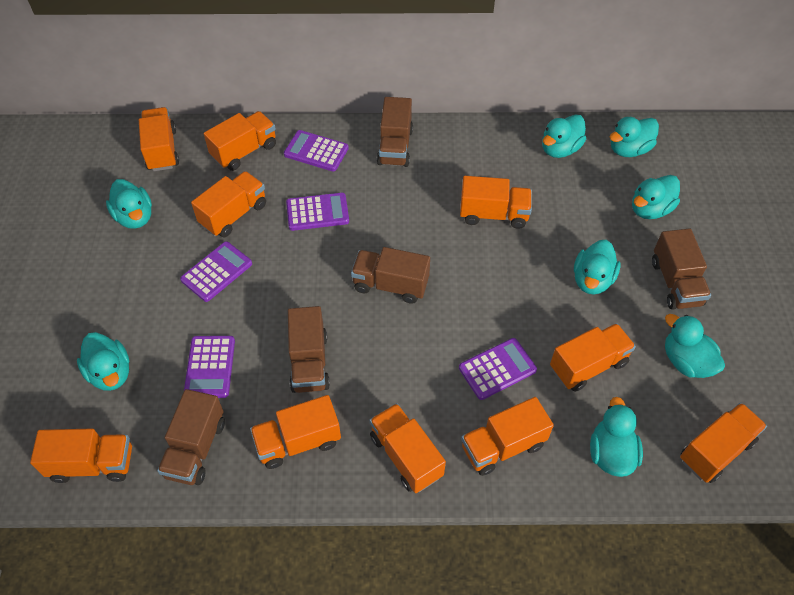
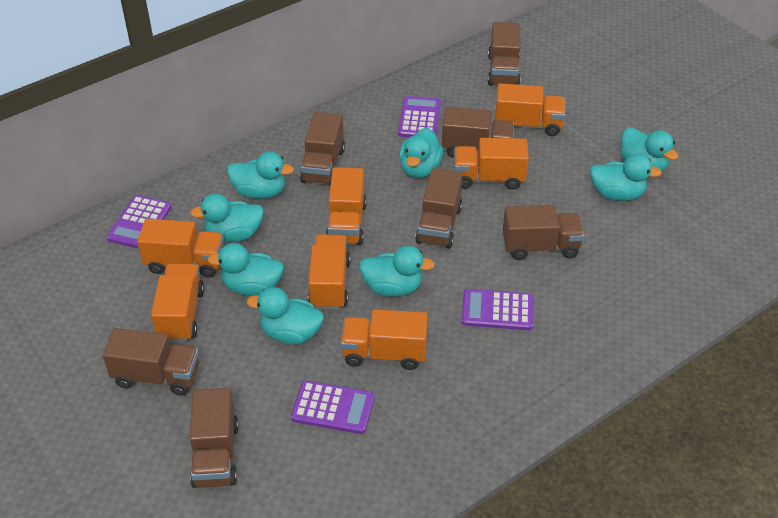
brown truck: 5 -> 7
orange truck: 10 -> 7
purple calculator: 5 -> 4

